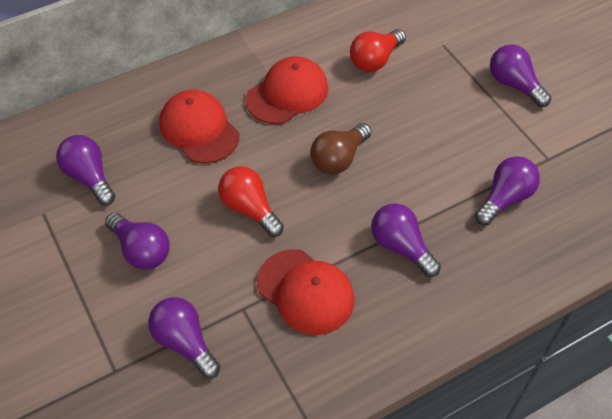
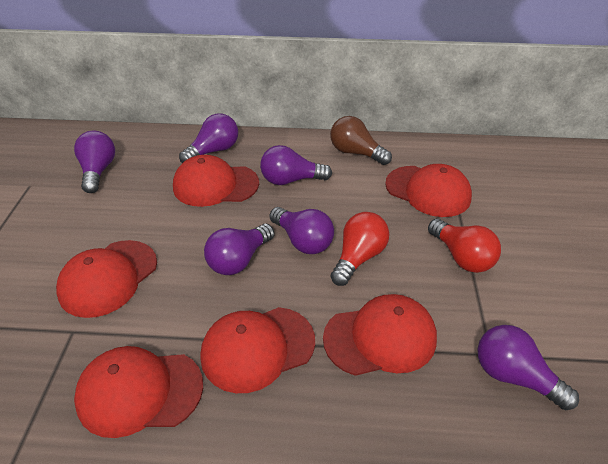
red cap: 3 -> 6

